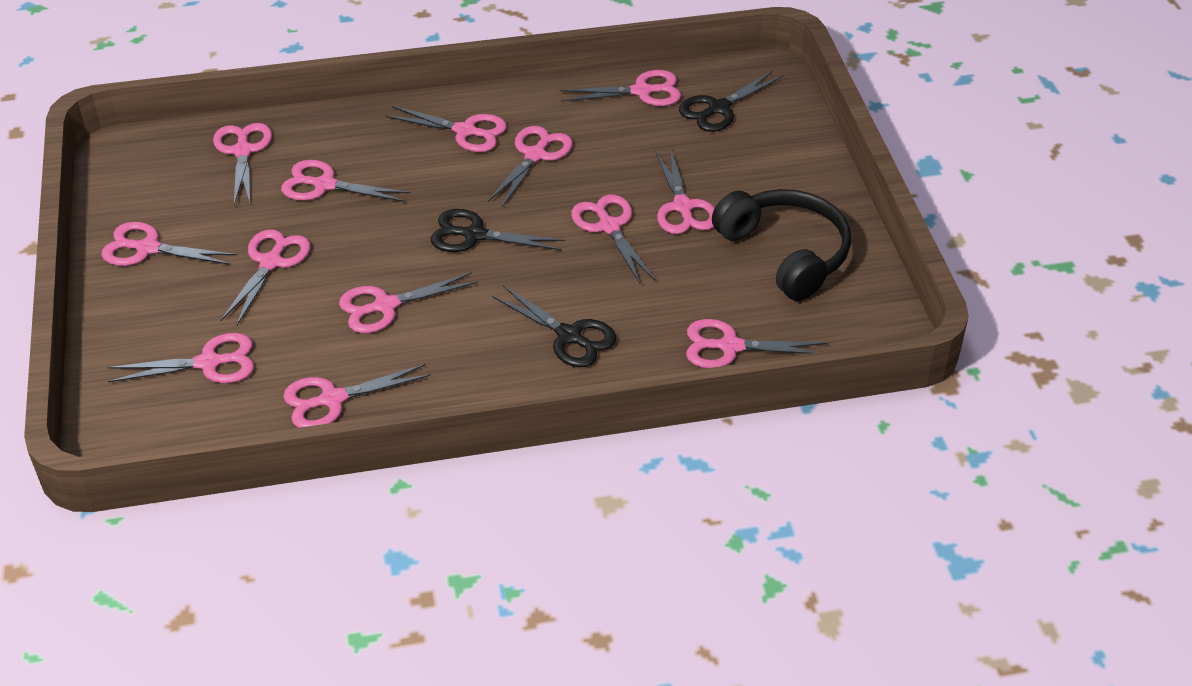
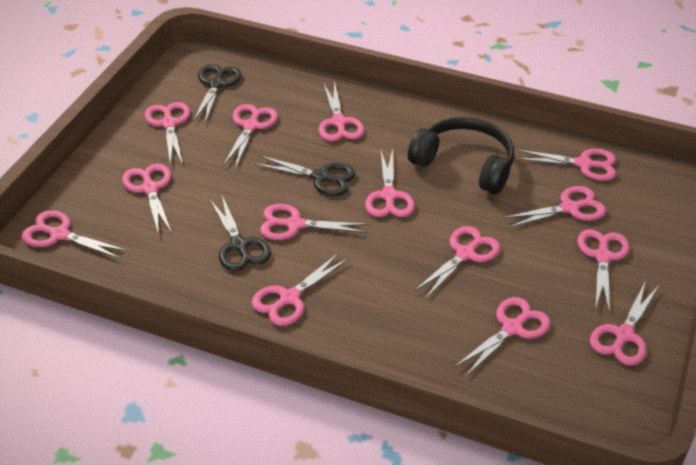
pink scissors: 13 -> 14

